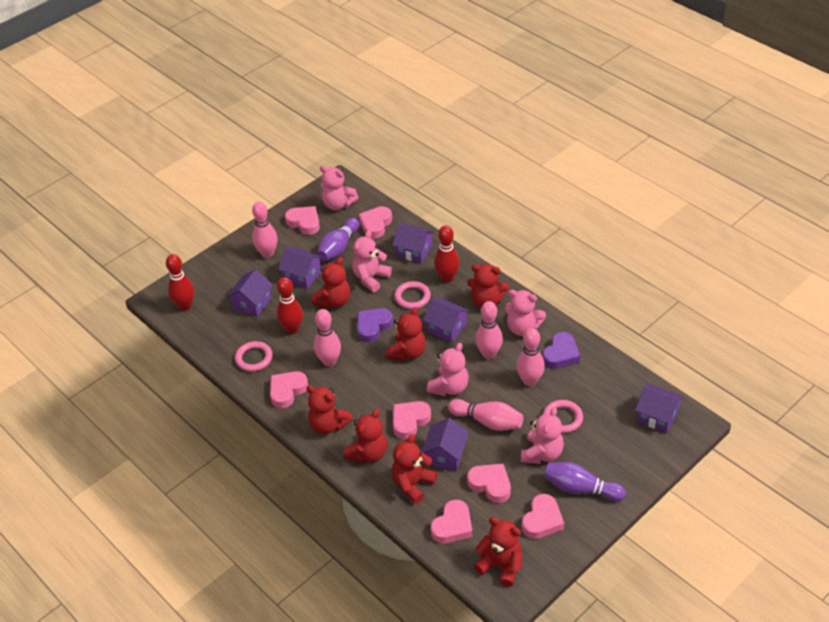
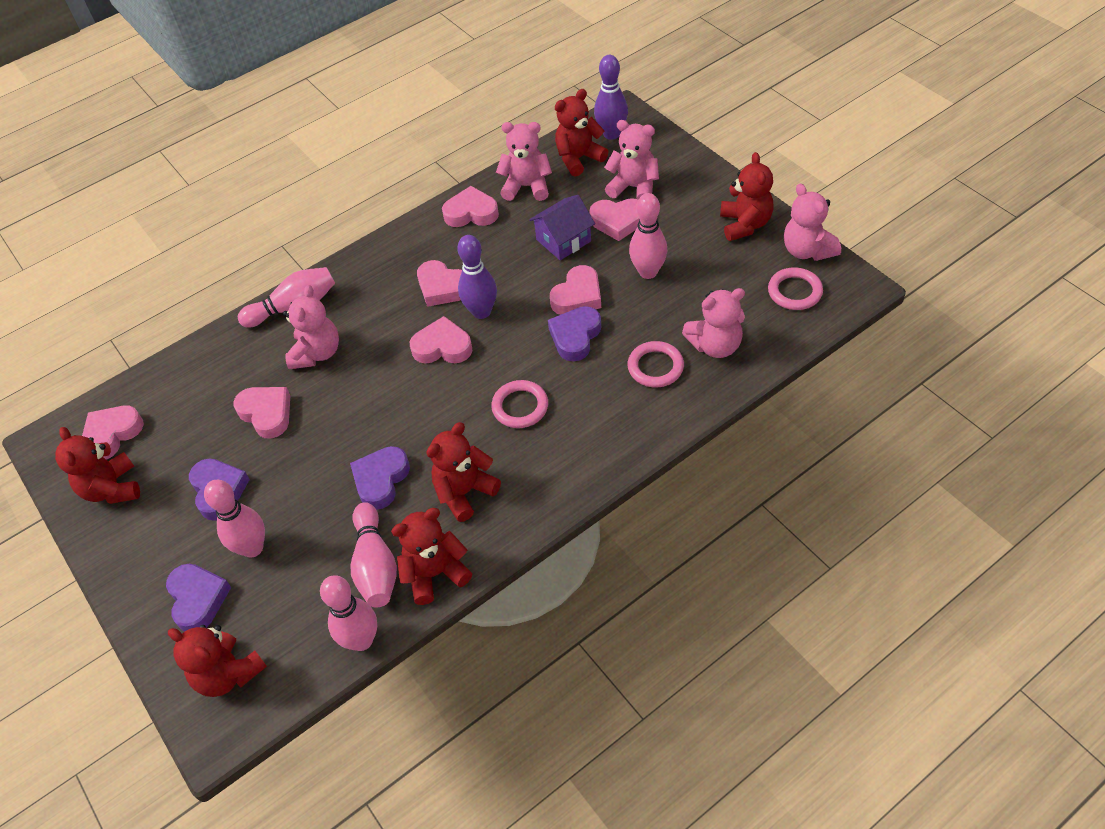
purple heart: 2 -> 4
purple house: 6 -> 1
red bowling pin: 3 -> 0
red teddy bear: 7 -> 6

